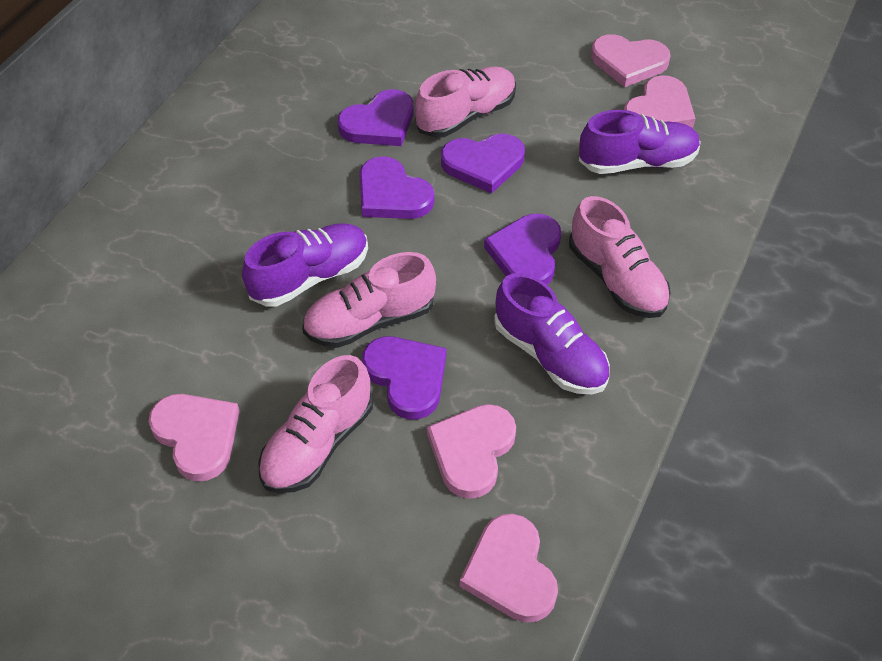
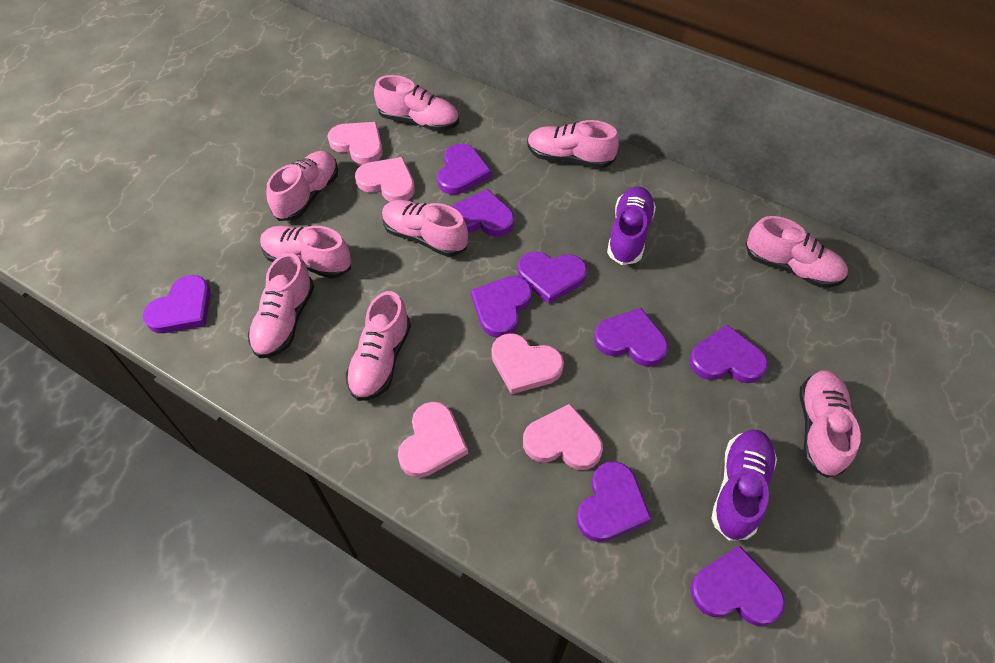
pink shoe: 4 -> 9
purple heart: 5 -> 9
purple shoe: 3 -> 2

